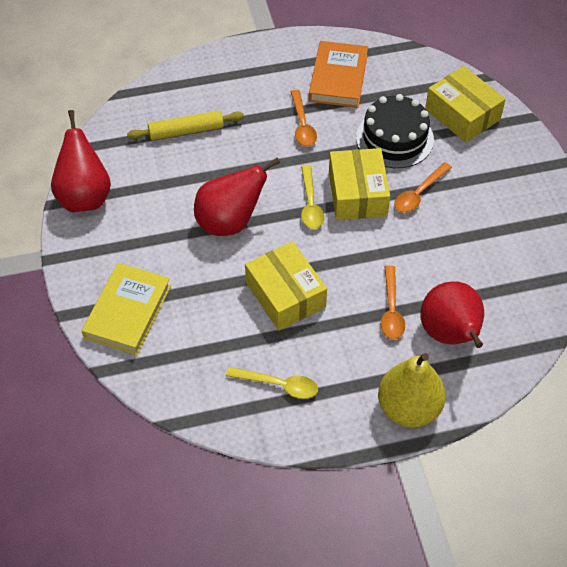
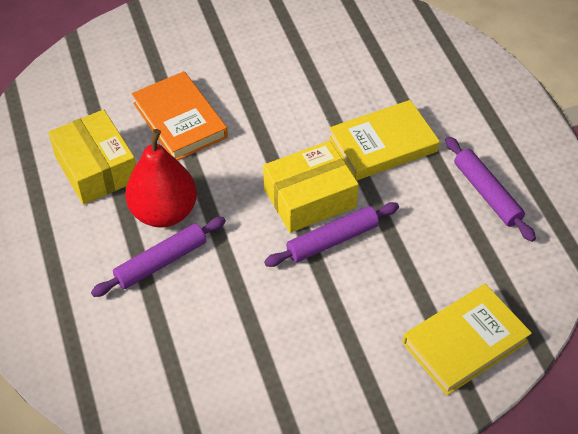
black cake: 1 -> 0
orange spoon: 3 -> 0
purple rolling pin: 0 -> 3
red pear: 3 -> 1
yellow book: 1 -> 2
yellow box: 3 -> 2
yellow pear: 1 -> 0
yellow rolling pin: 1 -> 0
yellow spoon: 2 -> 0

